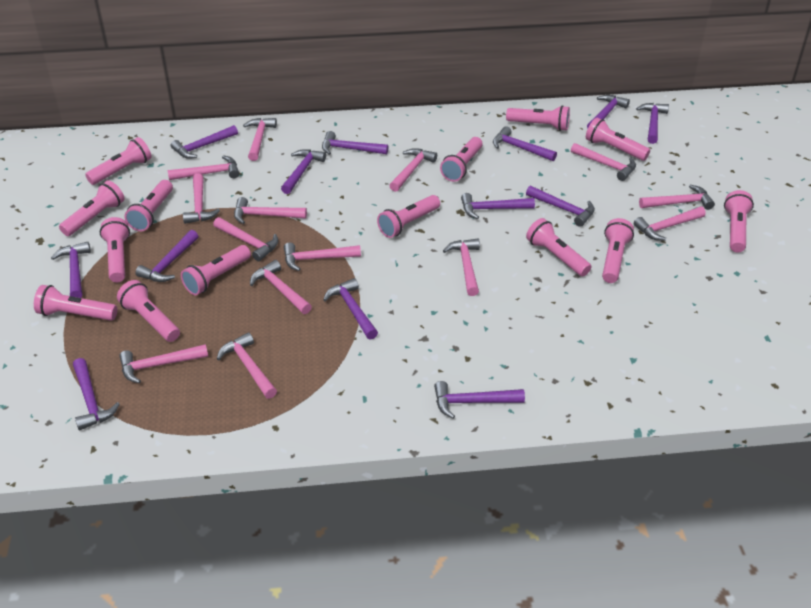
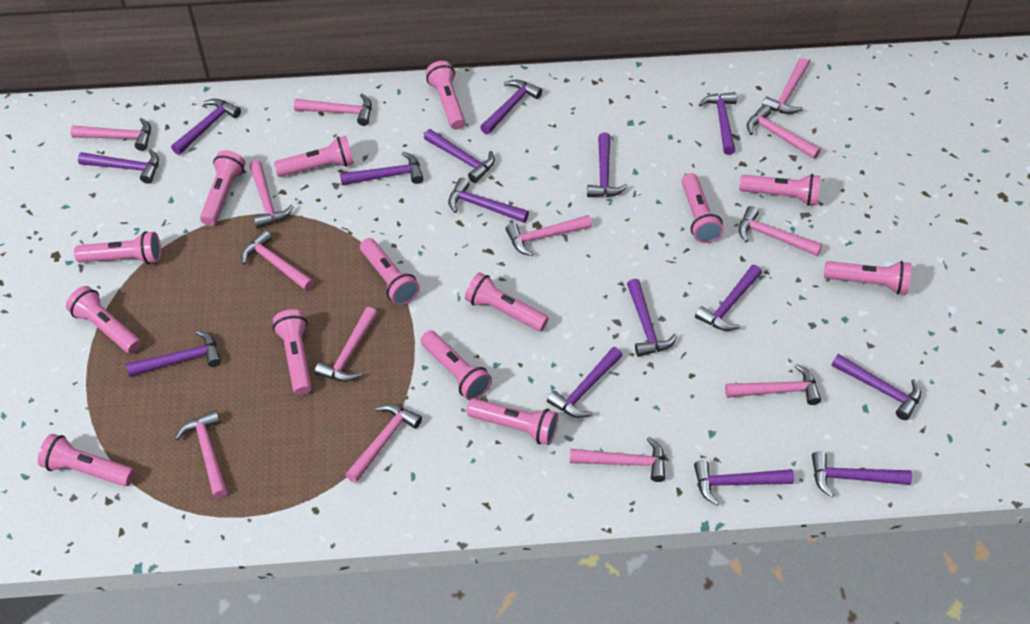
pink hammer: 14 -> 13
purple hammer: 13 -> 15

